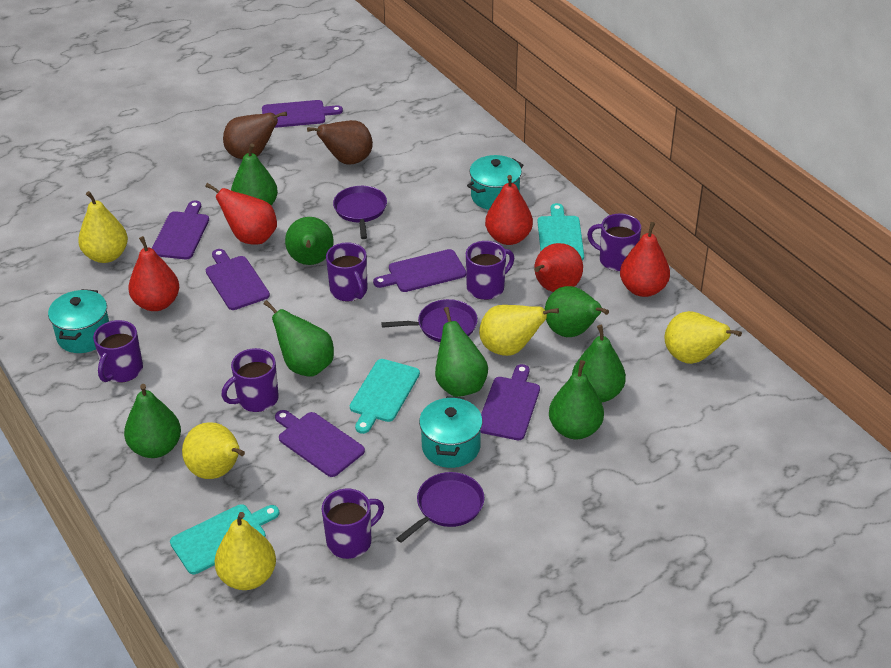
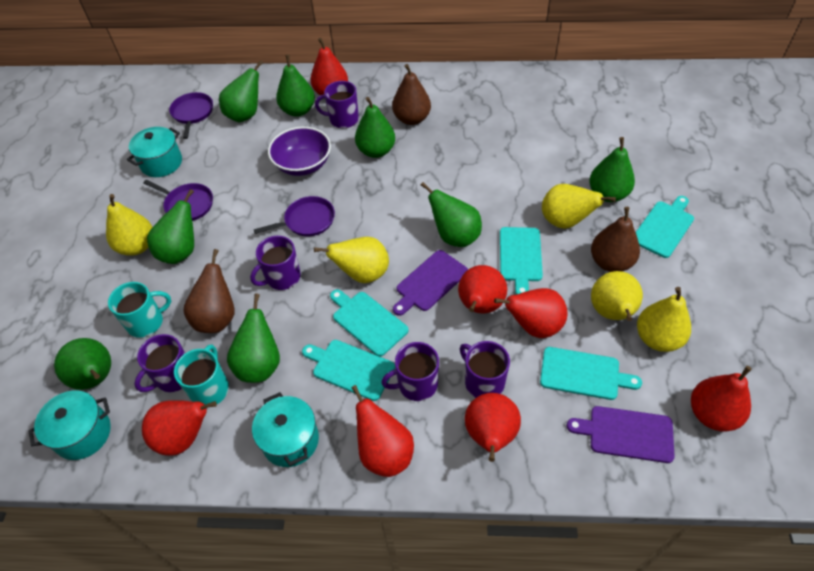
brown pear: 2 -> 3
purple bowl: 0 -> 1
purple cutting board: 6 -> 2
purple mug: 6 -> 5
red pear: 5 -> 7
turquoise cutting board: 3 -> 5
turquoise mug: 0 -> 2

